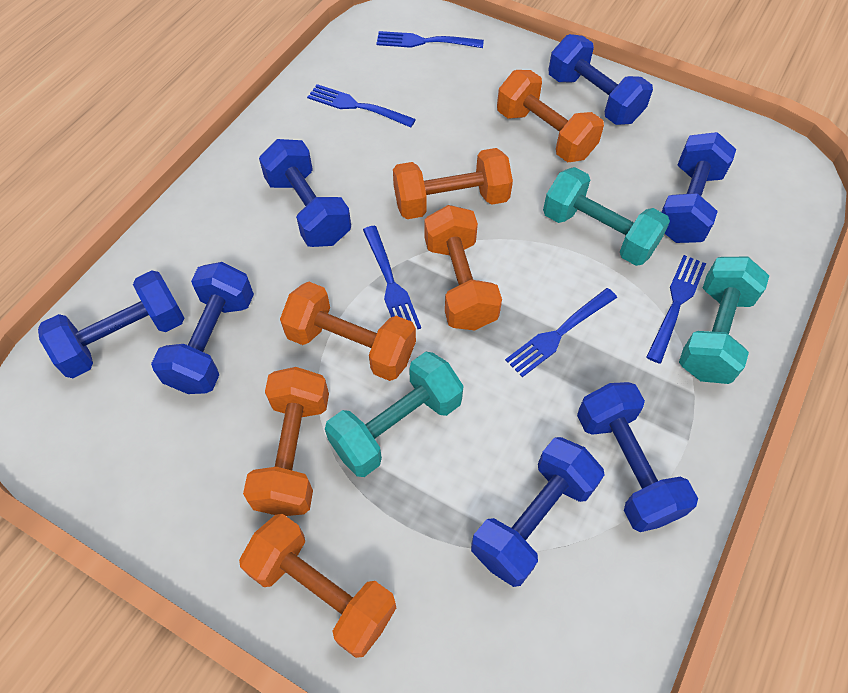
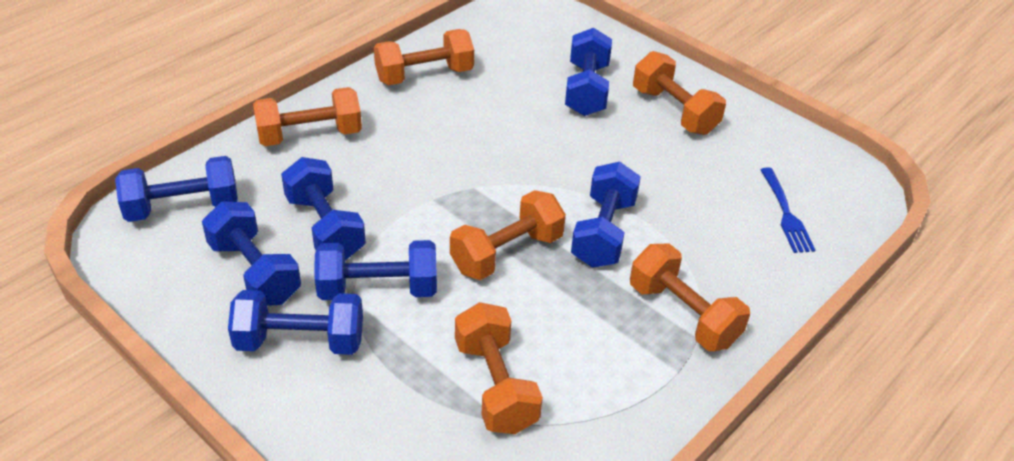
blue fork: 5 -> 1
turquoise dumbbell: 3 -> 0

